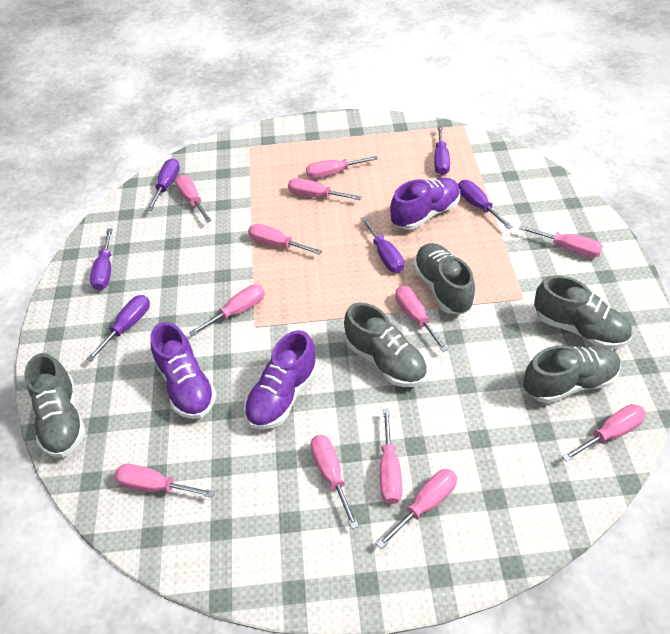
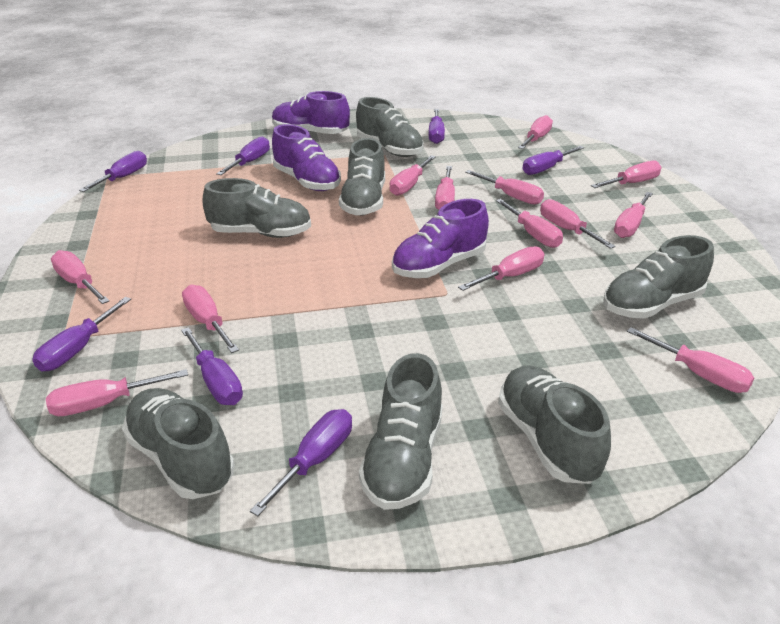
grey shoe: 5 -> 7
pink screwdriver: 12 -> 13
purple screwdriver: 6 -> 7

